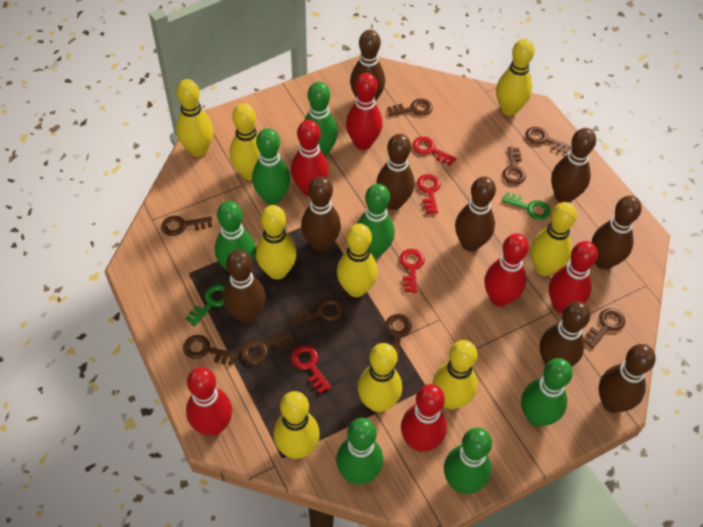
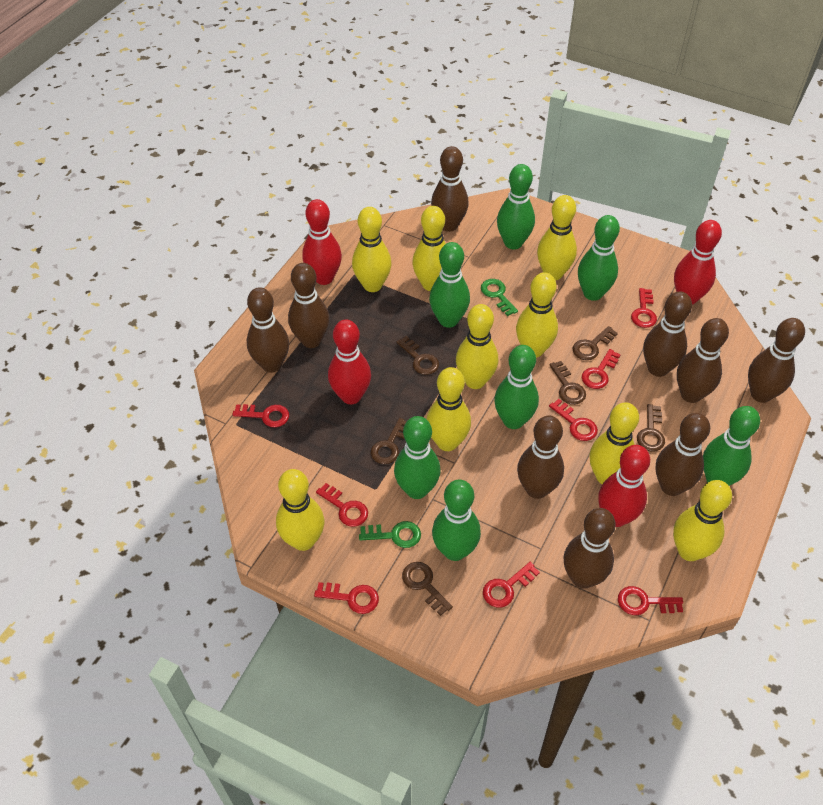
brown key: 9 -> 6
red bowling pin: 6 -> 4
red key: 4 -> 8

